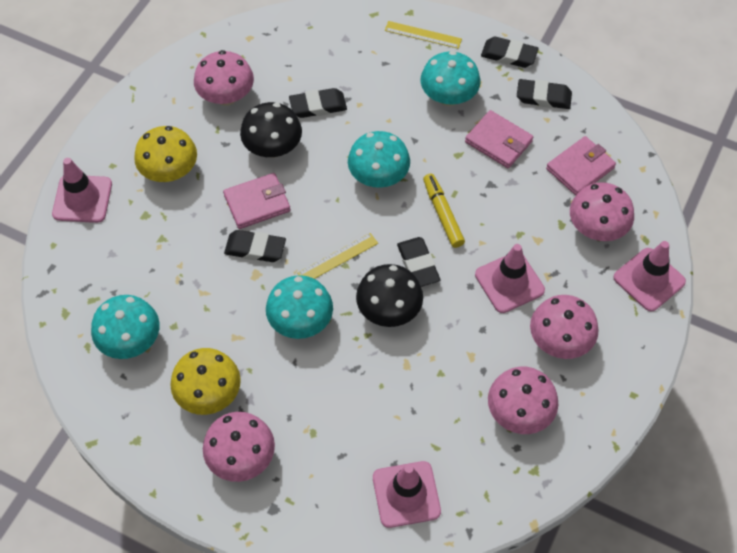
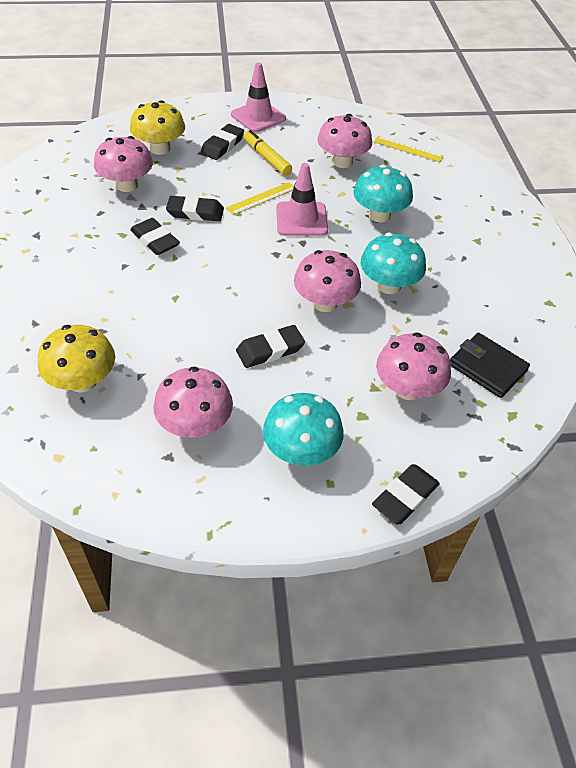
black mushroom: 2 -> 0
black wallet: 0 -> 1
pink traffic cone: 4 -> 2
pink wallet: 3 -> 0
turquoise mushroom: 4 -> 3

